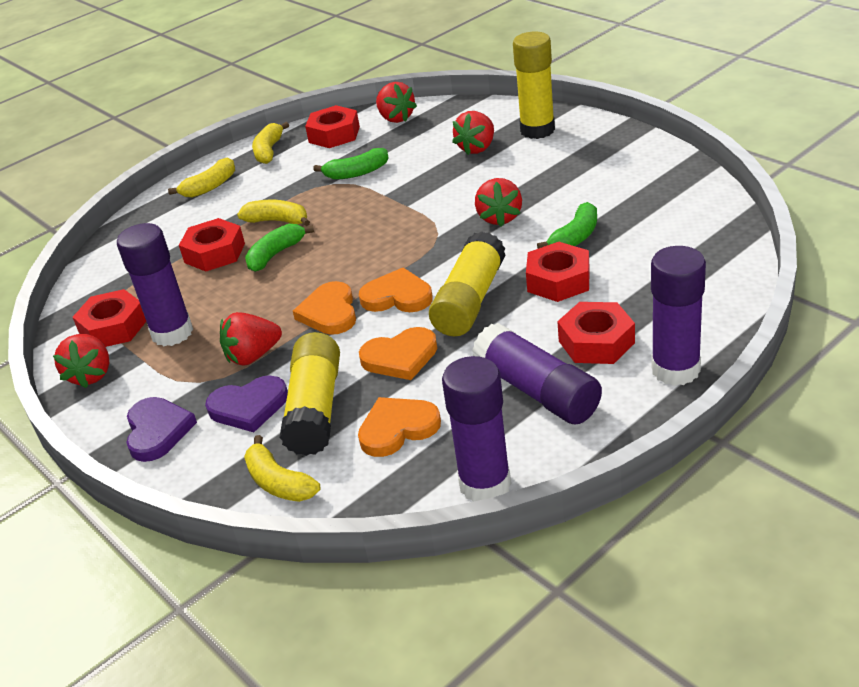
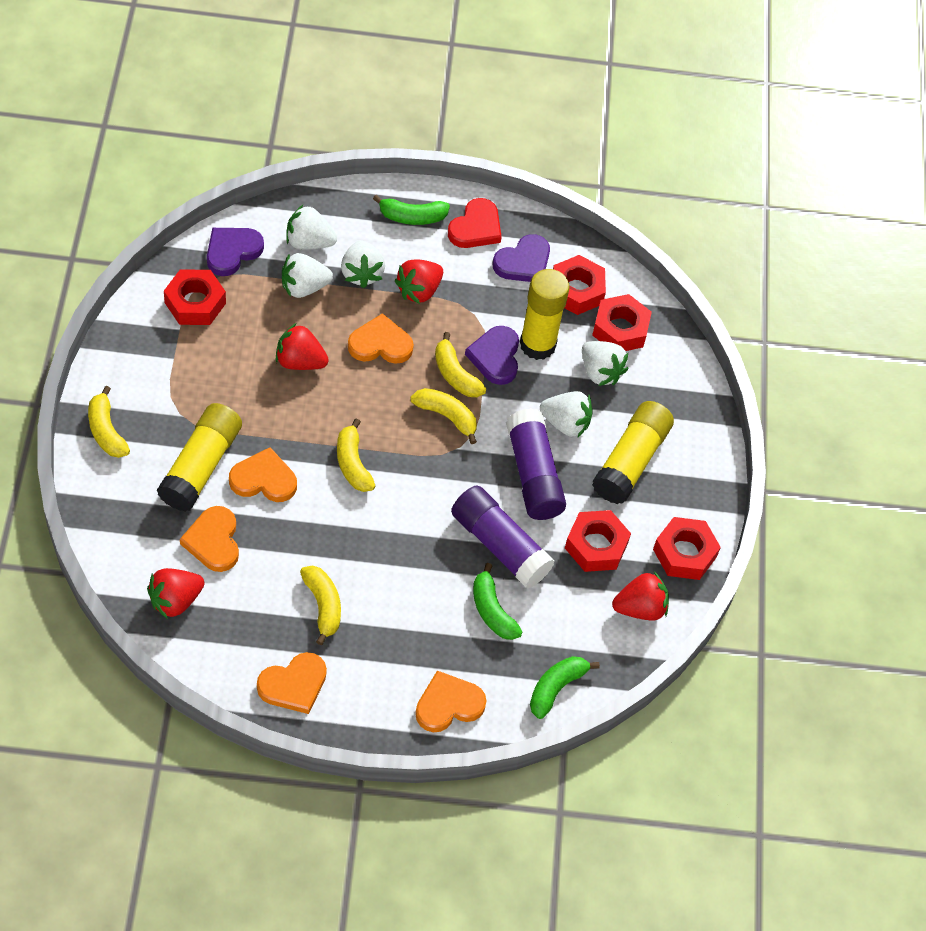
orange heart: 4 -> 5
purple glue stick: 4 -> 2
purple heart: 2 -> 3
red heart: 0 -> 1
red strawberry: 5 -> 4
white strawberry: 0 -> 5
yellow banana: 4 -> 5

